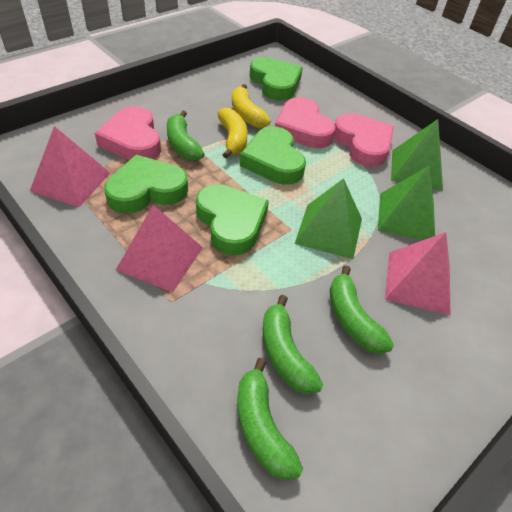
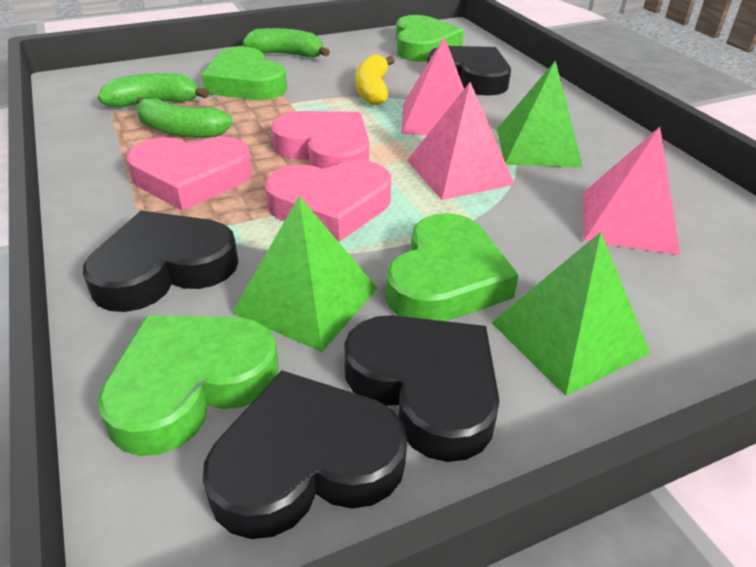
black heart: 0 -> 4
green banana: 4 -> 3
yellow banana: 2 -> 1

